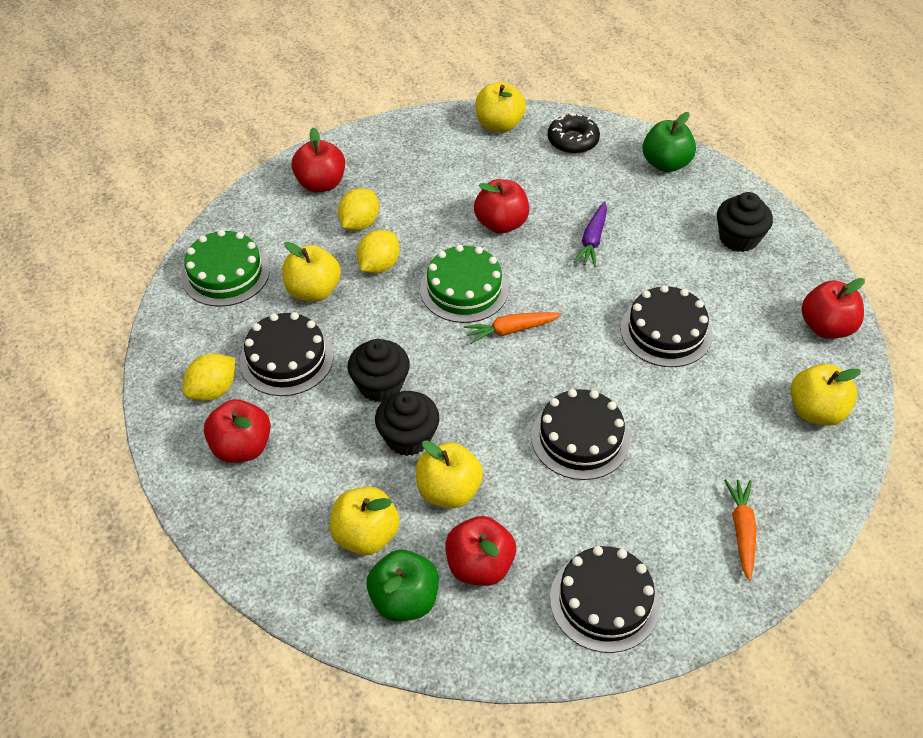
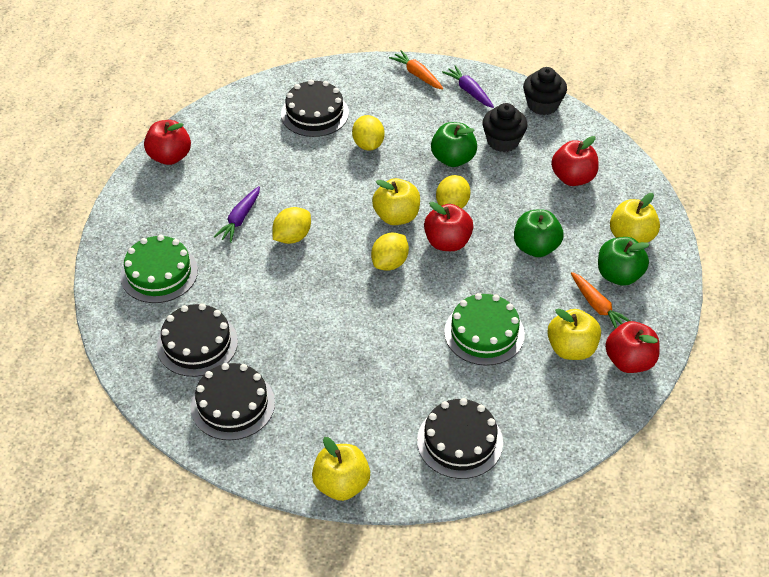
black cupcake: 3 -> 2
black donut: 1 -> 0
green apple: 2 -> 3
purple carrot: 1 -> 2
red apple: 5 -> 4
yellow apple: 5 -> 4
yellow lemon: 3 -> 4

